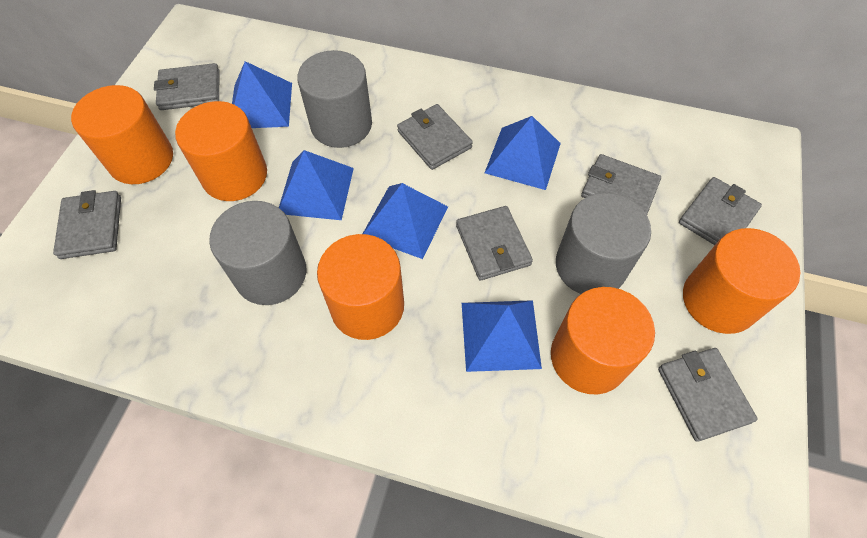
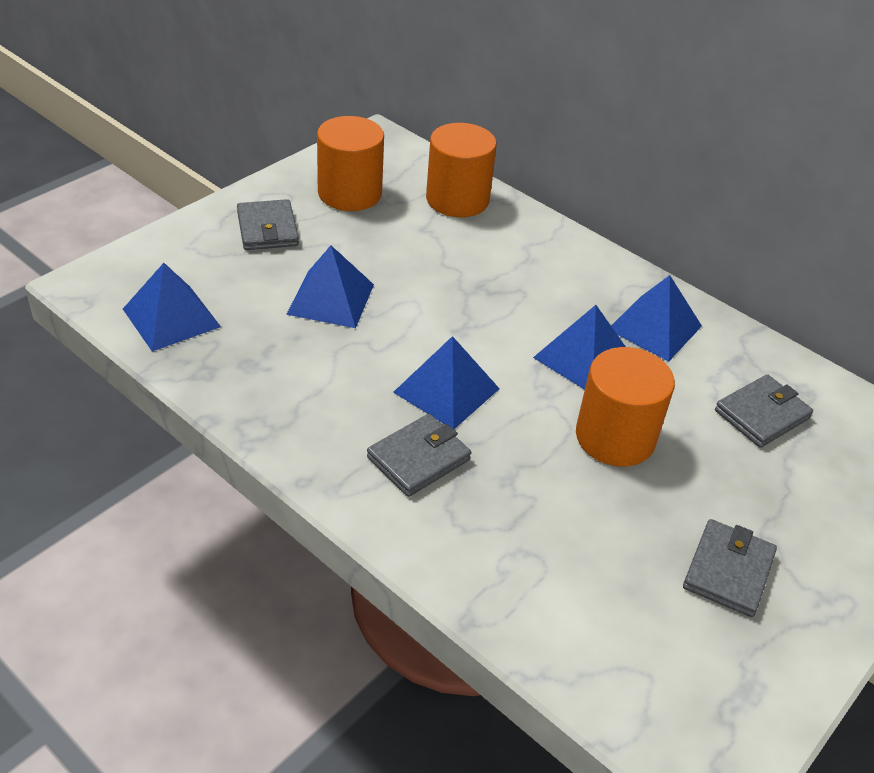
grey cylinder: 3 -> 0
grey wallet: 7 -> 4
orange cylinder: 5 -> 3

